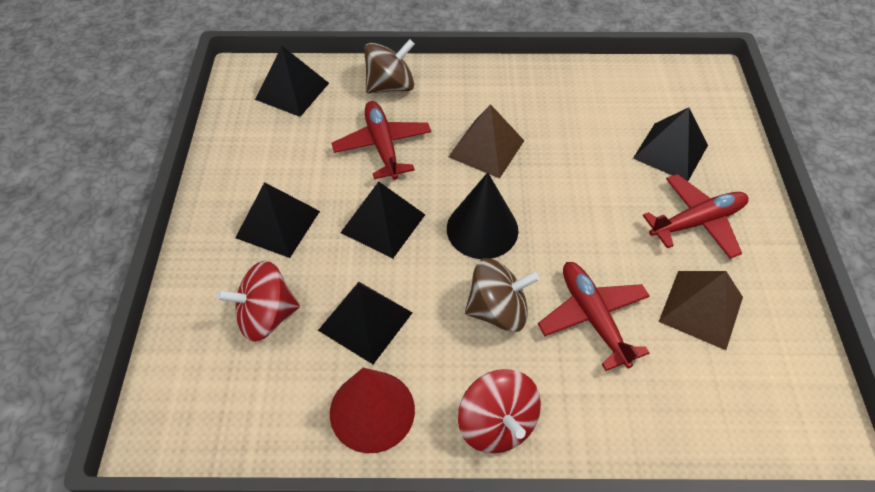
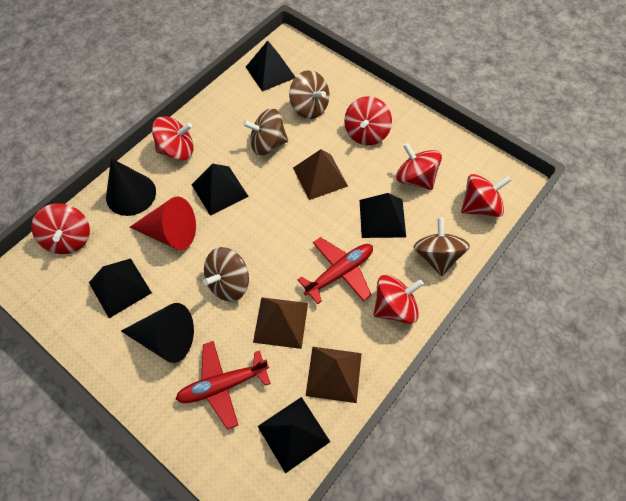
black cone: 1 -> 2
brown pyramid: 2 -> 3
brown spinning top: 2 -> 4
red plane: 3 -> 2
red spinning top: 2 -> 6

